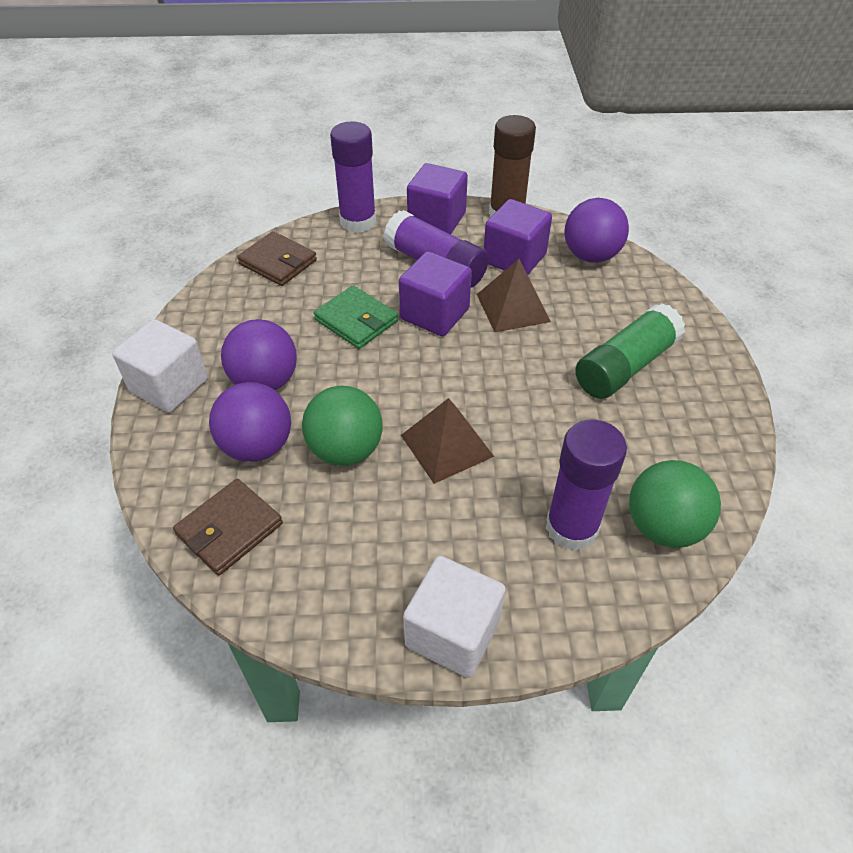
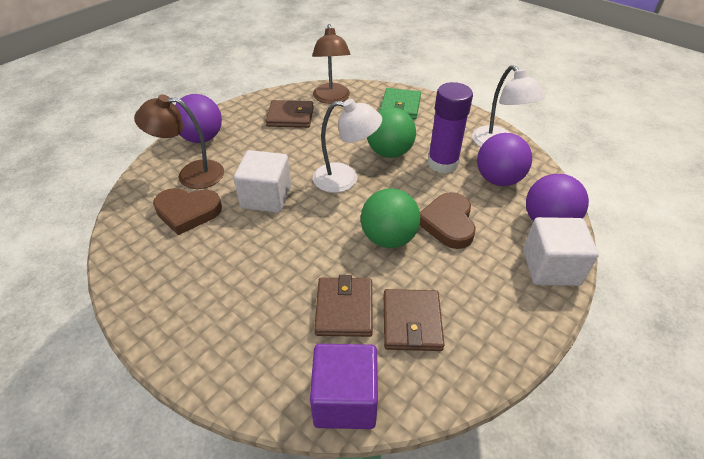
brown glue stick: 1 -> 0
brown heart: 0 -> 2
brown lamp: 0 -> 2
brown pyramid: 2 -> 0
brown wallet: 2 -> 3
green glue stick: 1 -> 0
purple cube: 3 -> 1
purple glue stick: 3 -> 1
white lamp: 0 -> 2

